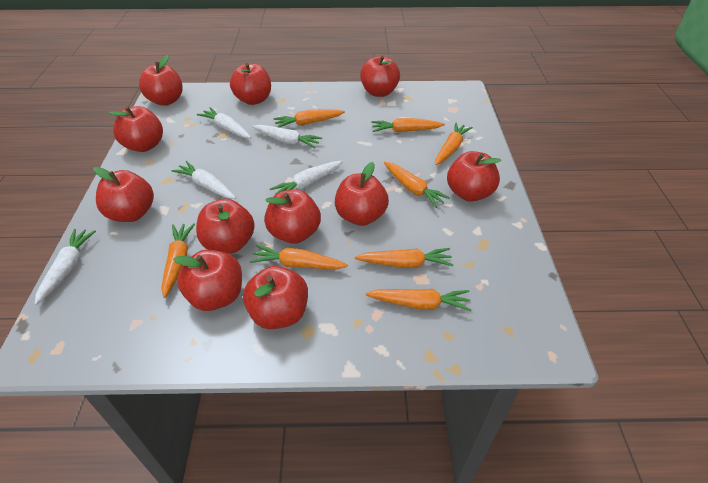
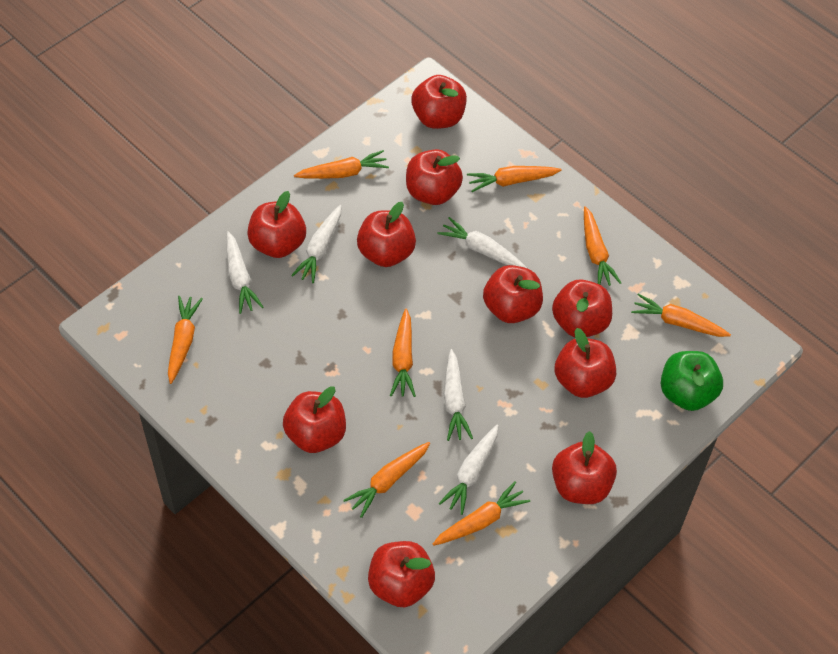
green apple: 0 -> 1
red apple: 11 -> 10

